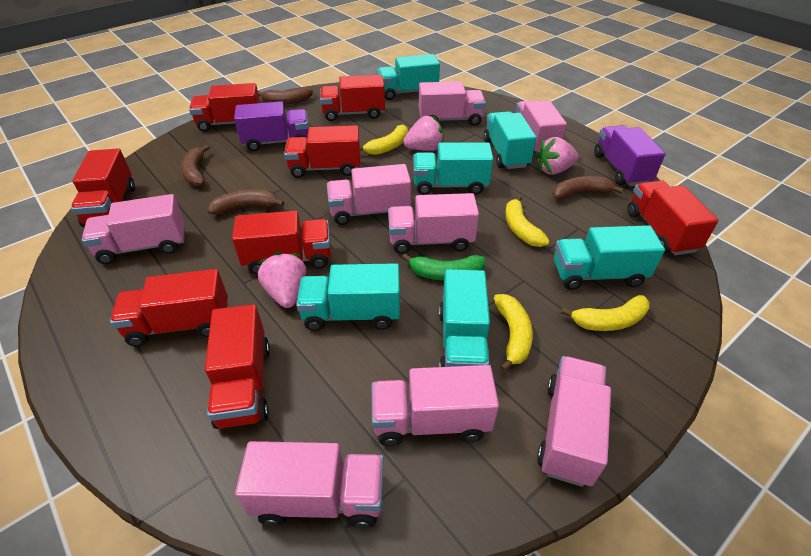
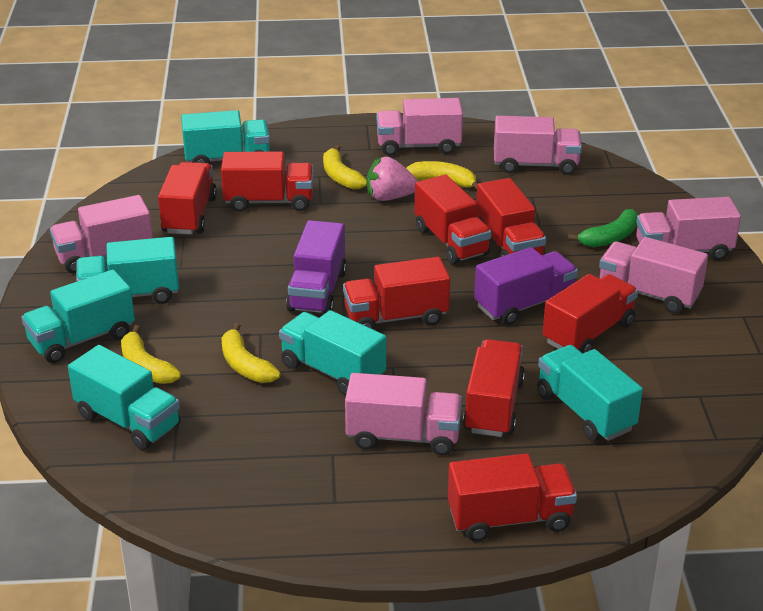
brown banana: 4 -> 0
pink strawberry: 3 -> 1
pink truck: 8 -> 6

